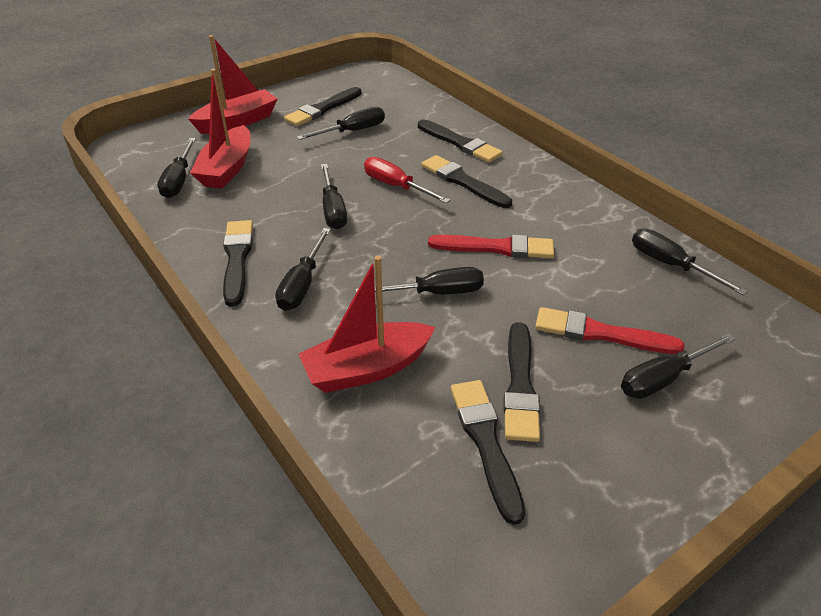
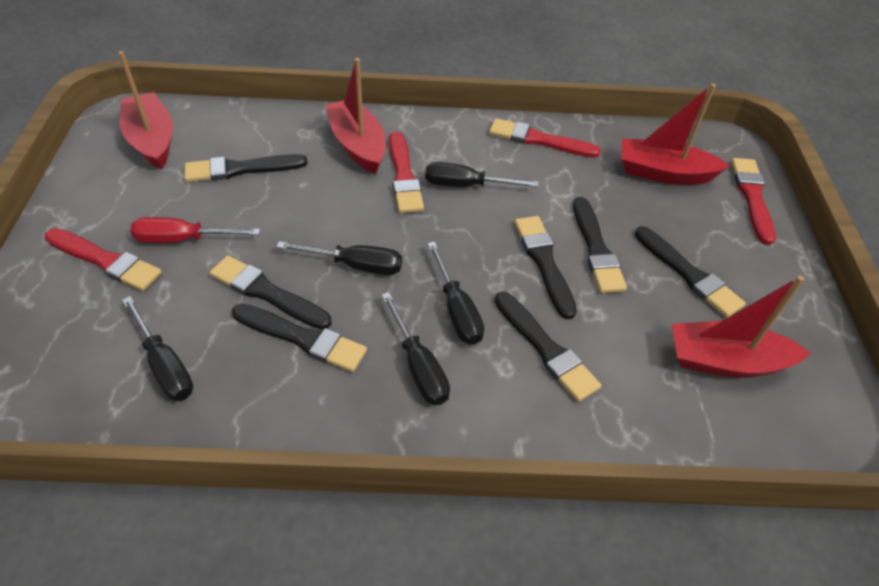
black brush: 6 -> 7
black screwdriver: 7 -> 5
red boat: 3 -> 4
red brush: 2 -> 4

